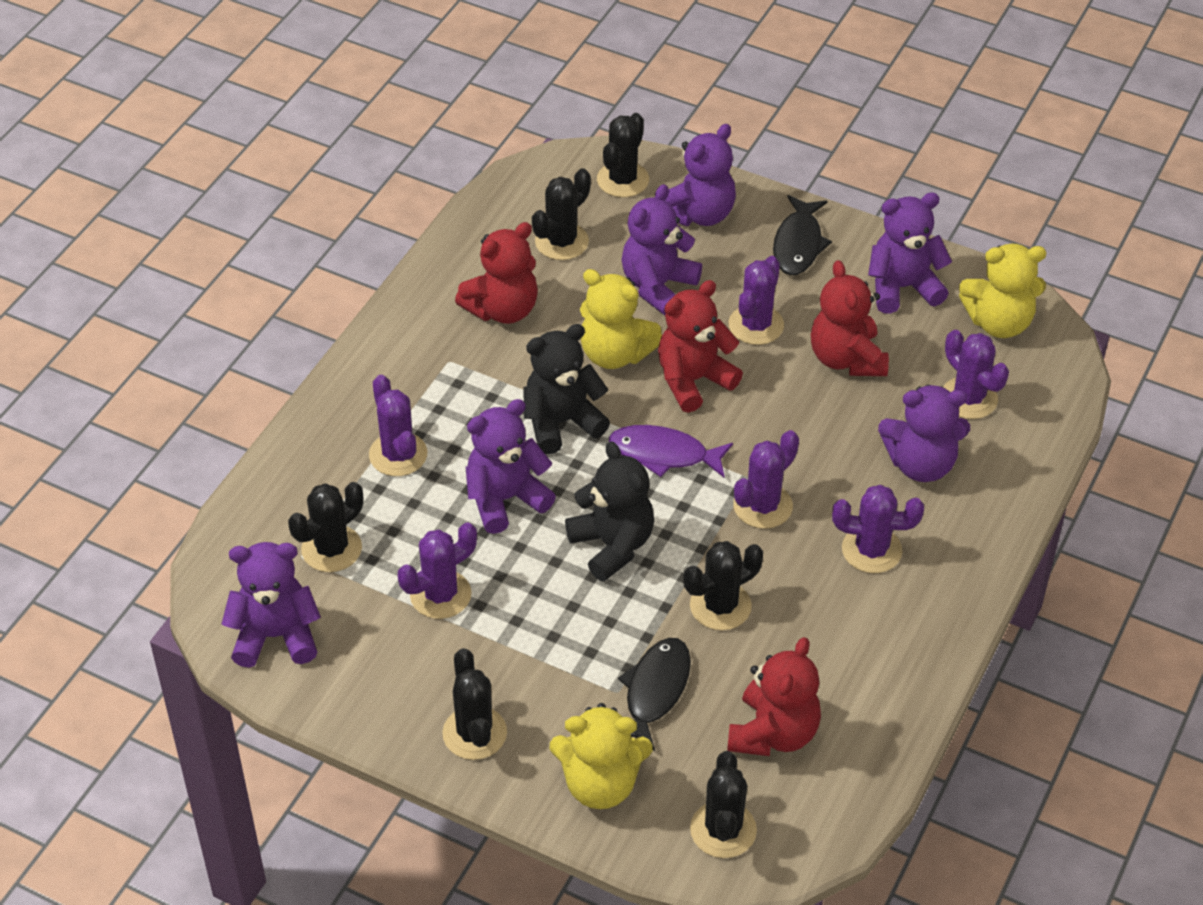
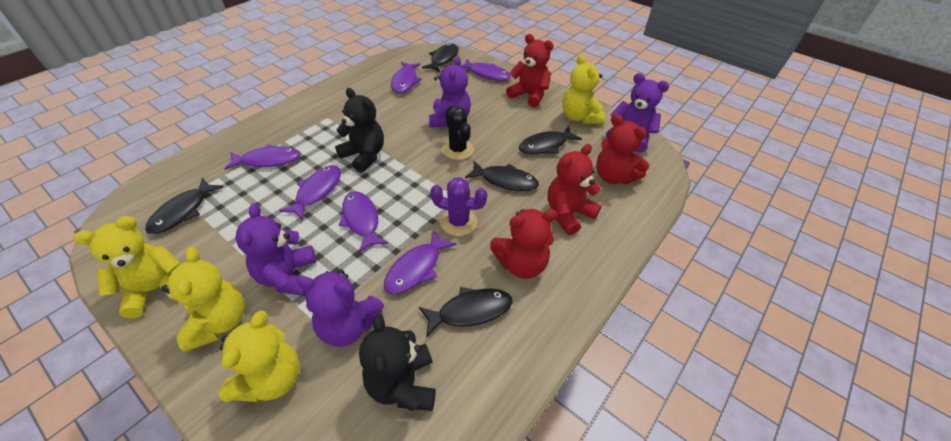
black cactus: 6 -> 1
black fish: 2 -> 5
purple cactus: 6 -> 1
purple fish: 1 -> 6
purple teddy bear: 6 -> 4
yellow teddy bear: 3 -> 4

